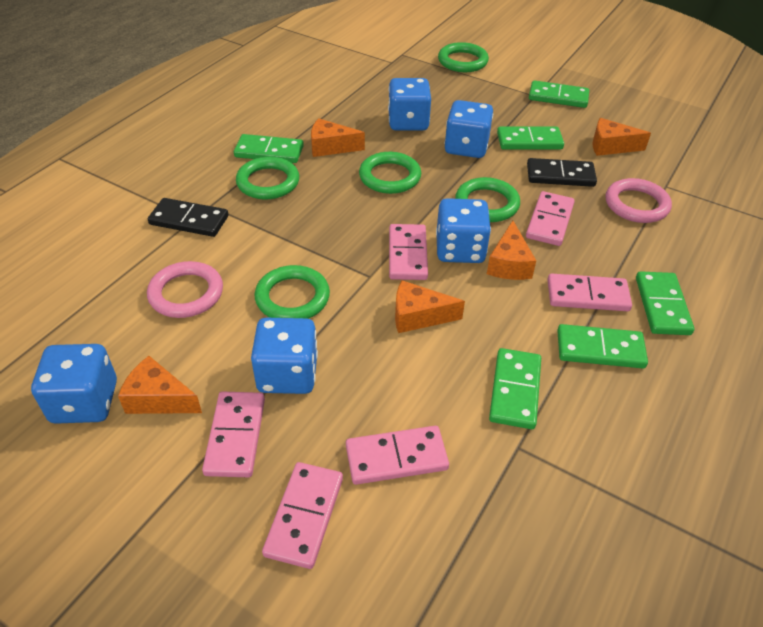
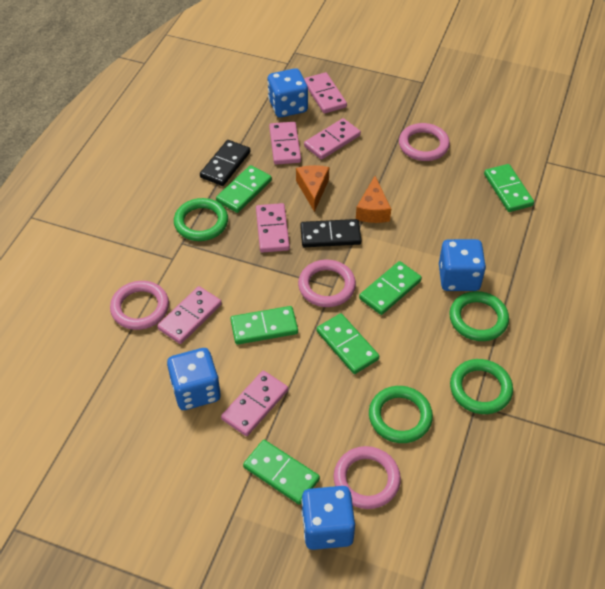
blue dice: 5 -> 4
green ring: 5 -> 4
orange cheese: 5 -> 2
pink ring: 2 -> 4

